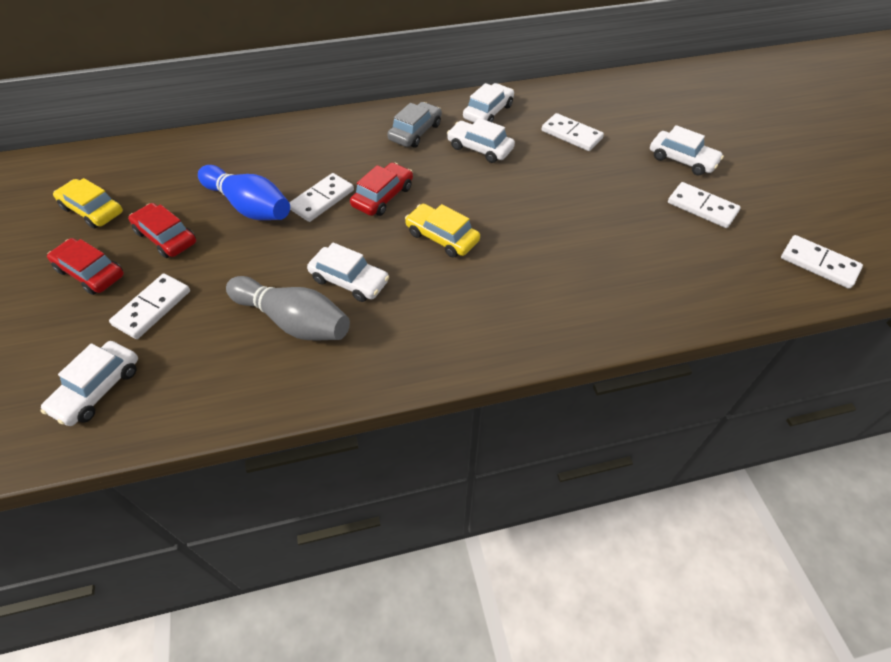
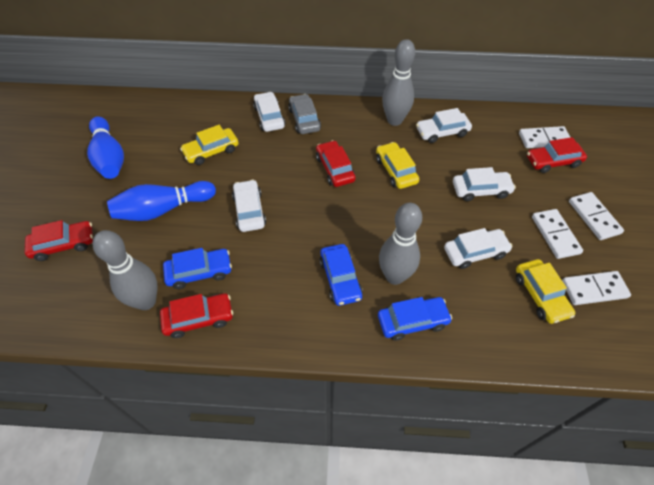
blue bowling pin: 1 -> 2
blue car: 0 -> 3
grey bowling pin: 1 -> 3
red car: 3 -> 4
white domino: 5 -> 4
yellow car: 2 -> 3

